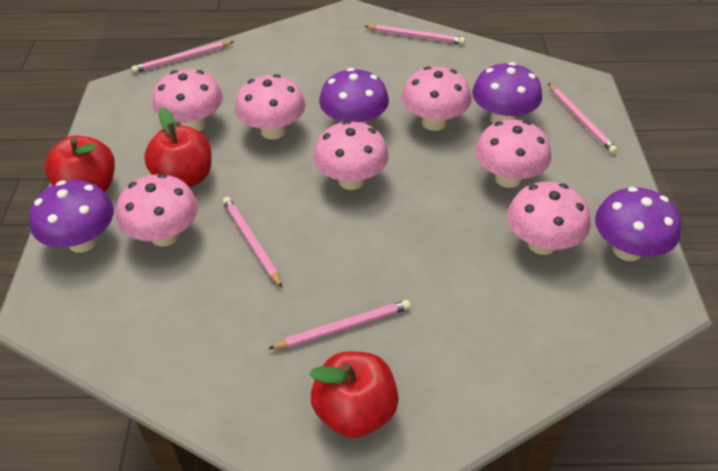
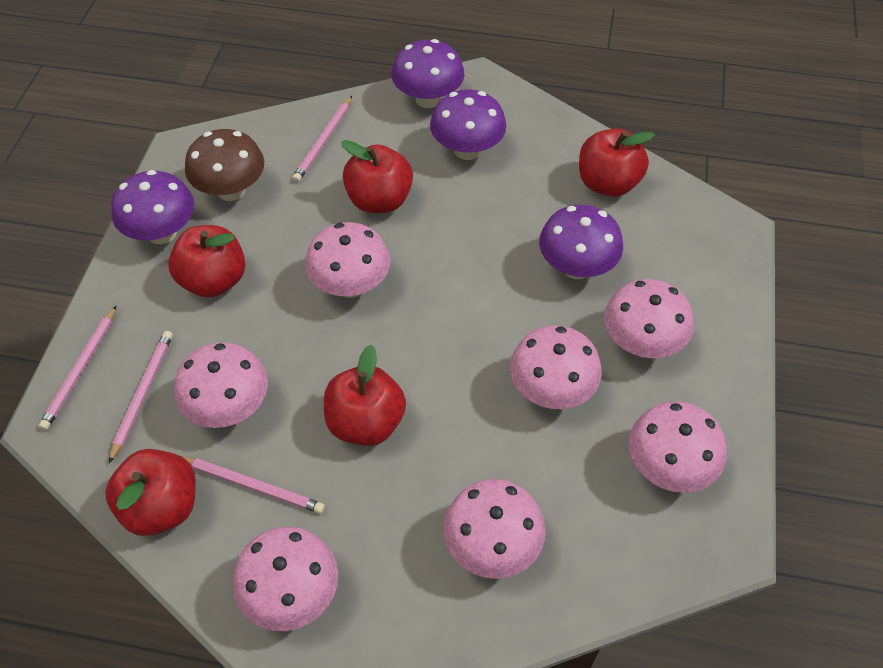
brown mushroom: 0 -> 1
pink pencil: 5 -> 4
red apple: 3 -> 5

